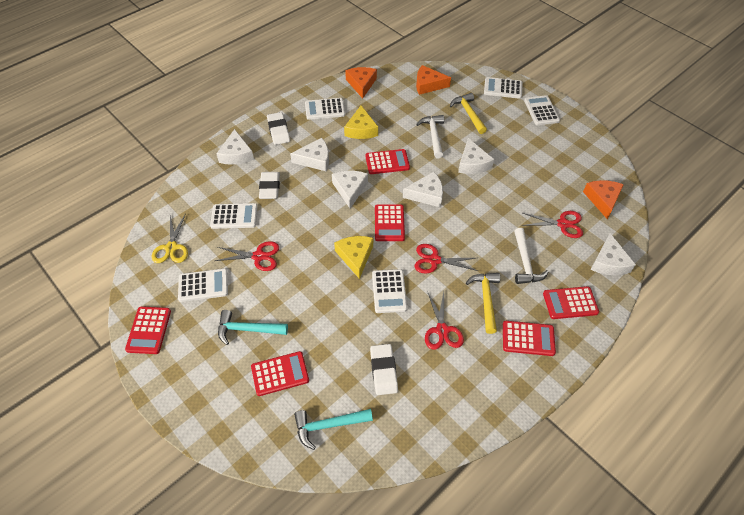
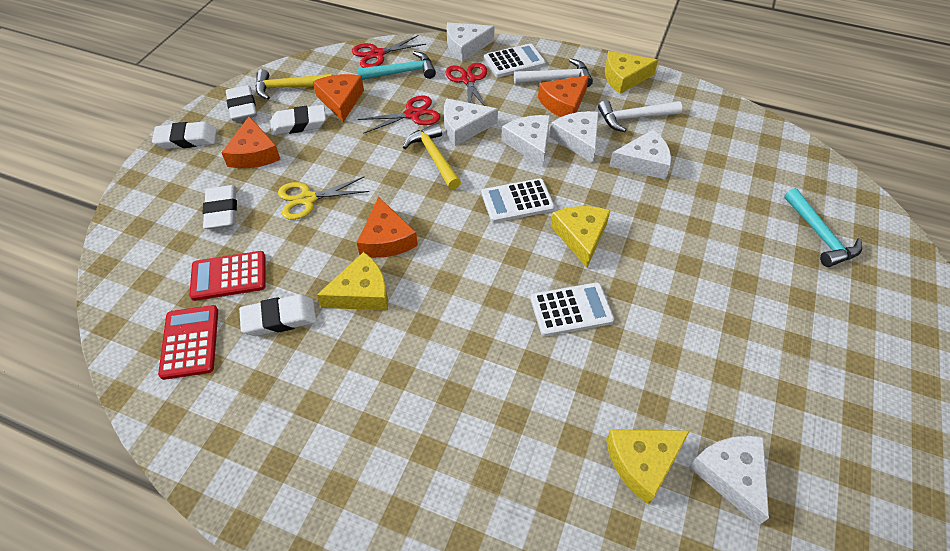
orange cheese: 3 -> 4
red calculator: 6 -> 2
red scissors: 4 -> 3
white calculator: 6 -> 3
white eraser: 3 -> 5
yellow cheese: 2 -> 4

